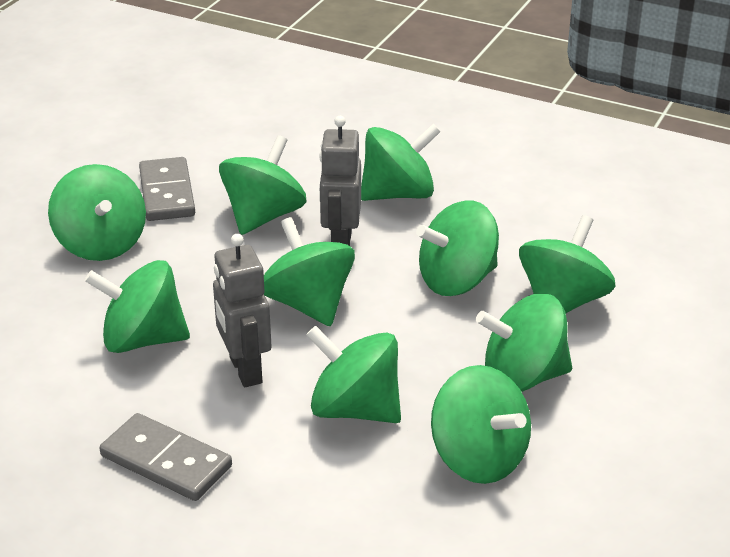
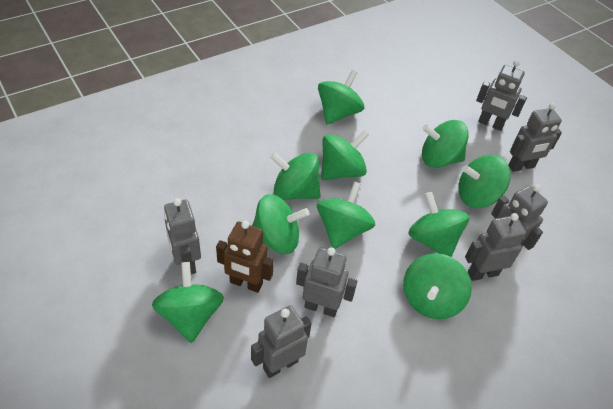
brown robot: 0 -> 1
grey domino: 2 -> 0
grey robot: 2 -> 7

